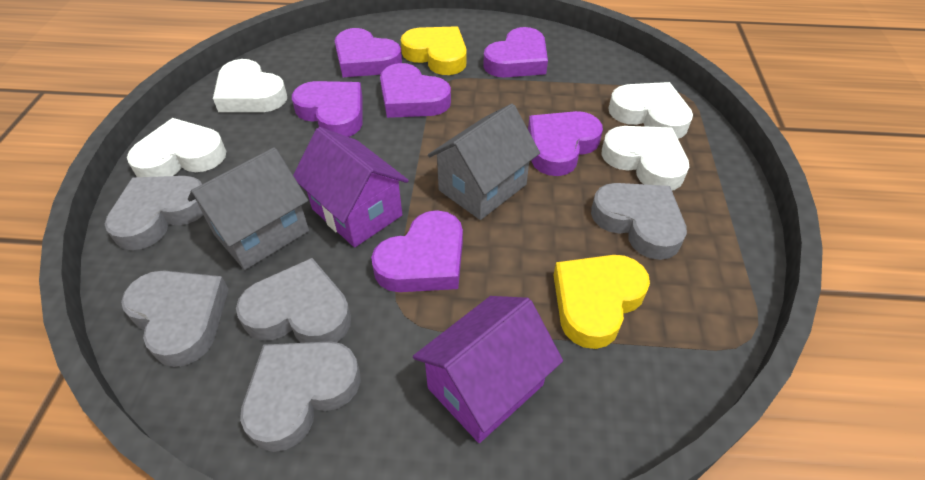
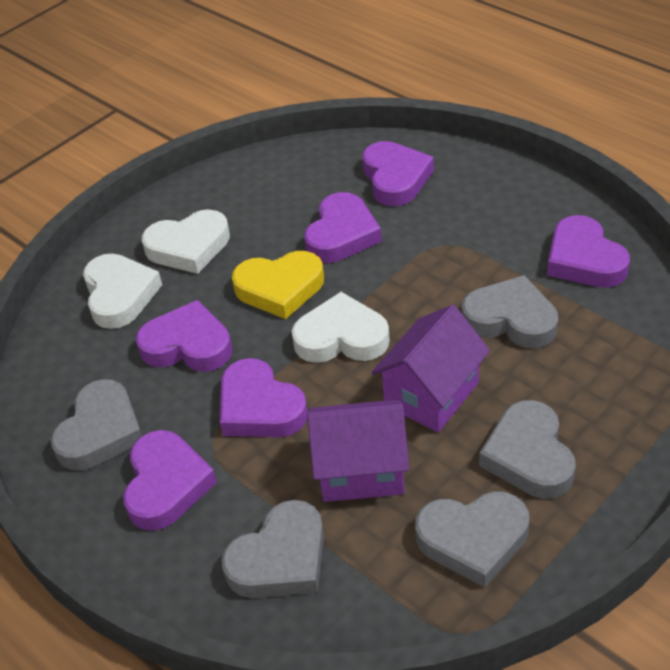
grey house: 2 -> 0
white heart: 4 -> 3
yellow heart: 2 -> 1

